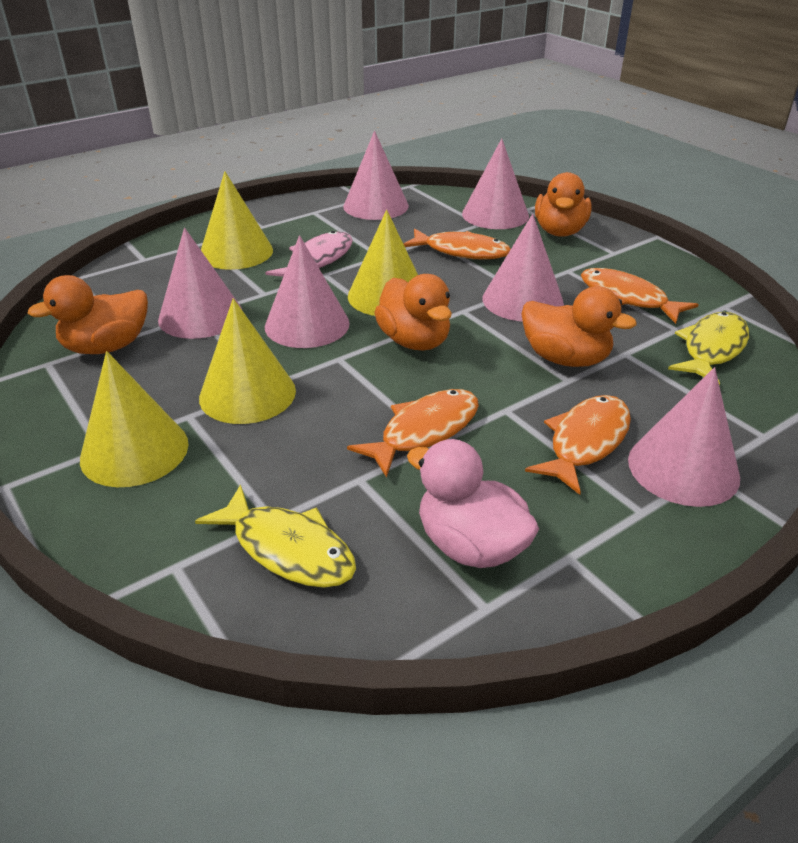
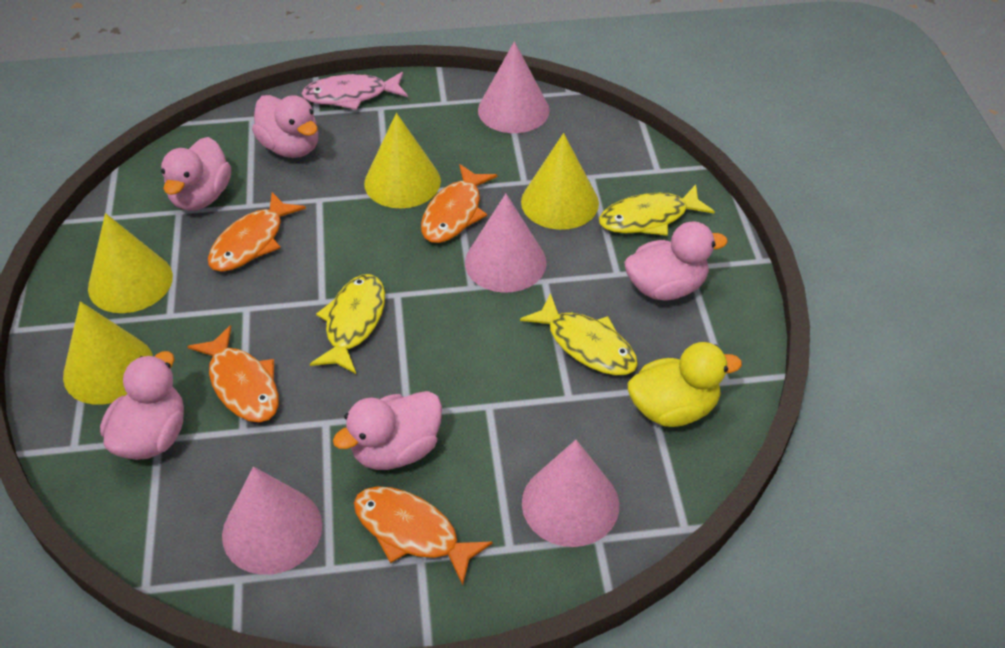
orange duck: 4 -> 0
pink cone: 6 -> 4
pink duck: 1 -> 5
yellow duck: 0 -> 1
yellow fish: 2 -> 3

